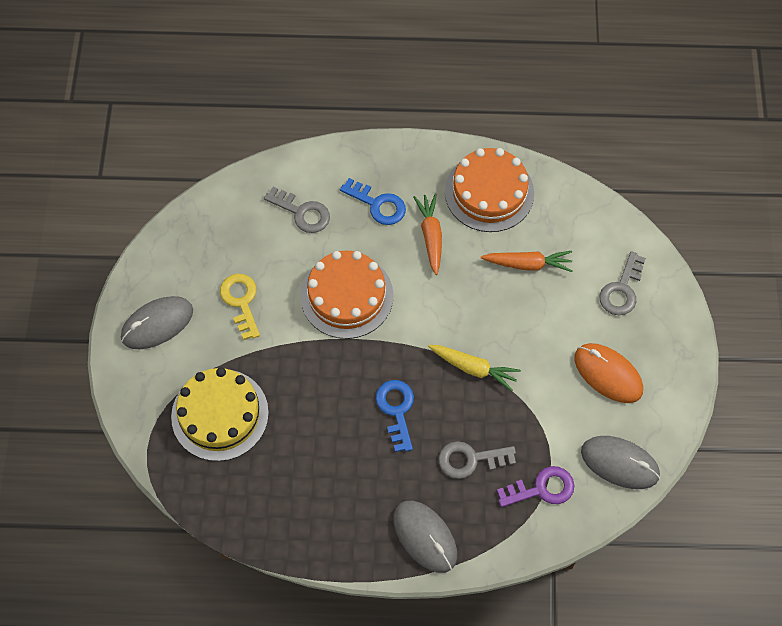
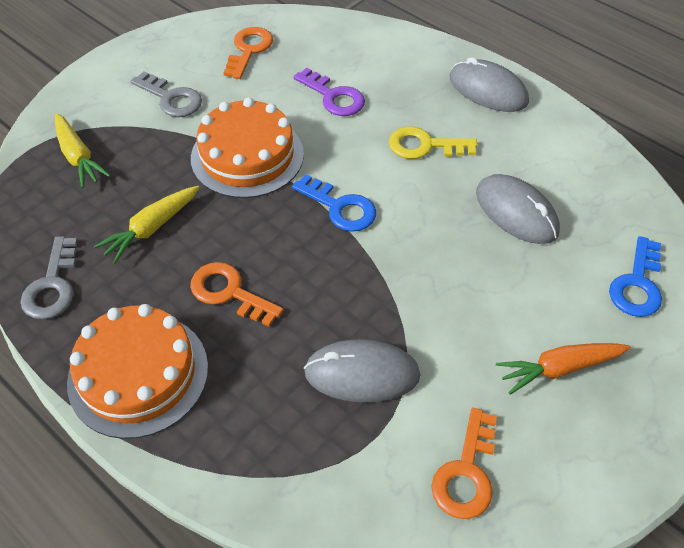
grey key: 3 -> 2
orange carrot: 2 -> 1
orange key: 0 -> 3
orange mouse: 1 -> 0
yellow cake: 1 -> 0
yellow carrot: 1 -> 2

